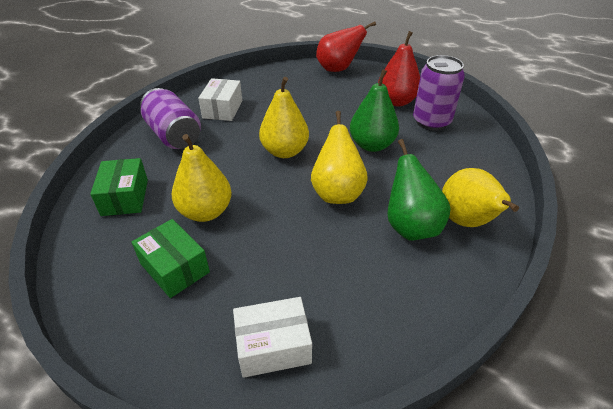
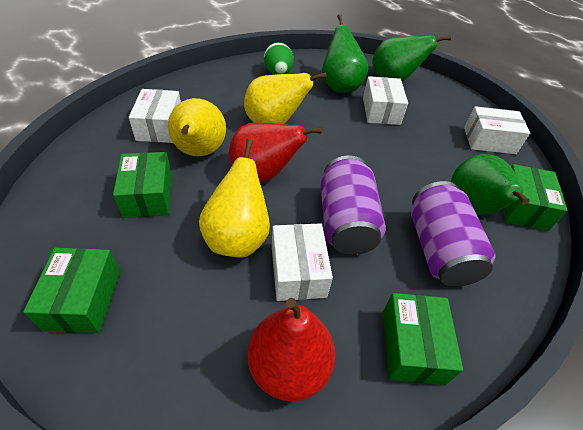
green box: 2 -> 4
green egg: 0 -> 1
green pear: 2 -> 3
white box: 2 -> 4
yellow pear: 4 -> 3

